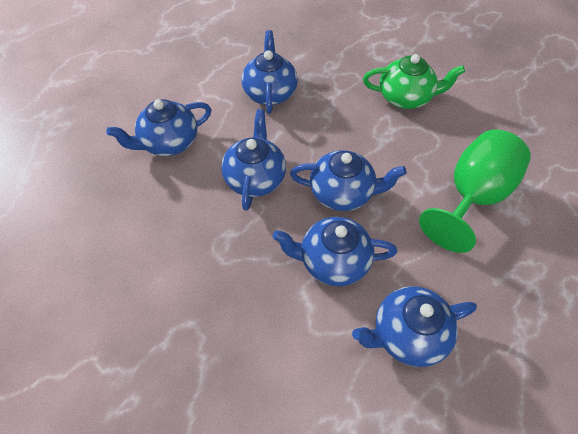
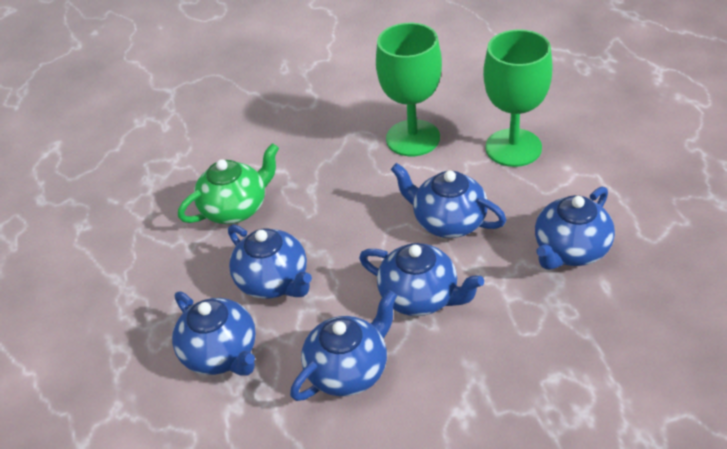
green goblet: 1 -> 2

